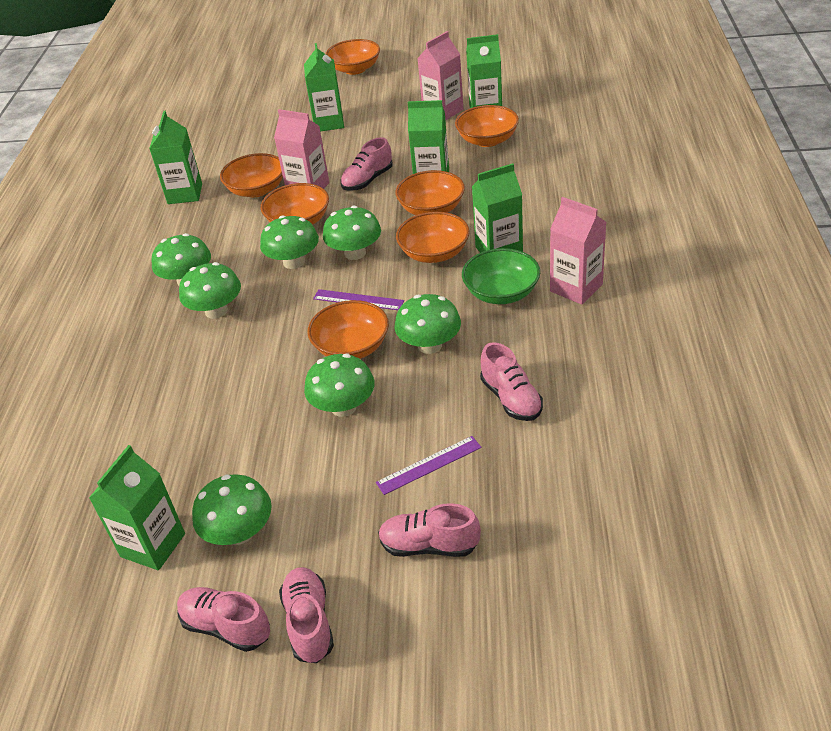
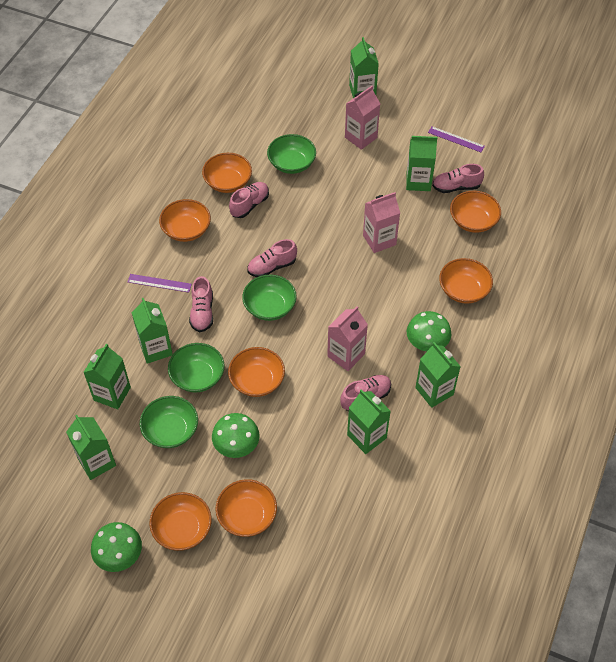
green bowl: 1 -> 4
green carton: 6 -> 7
green mushroom: 7 -> 3

